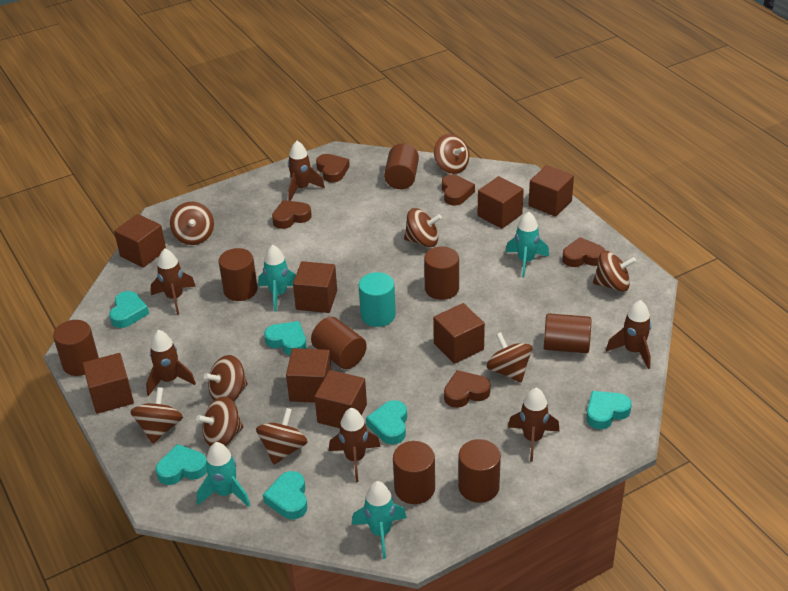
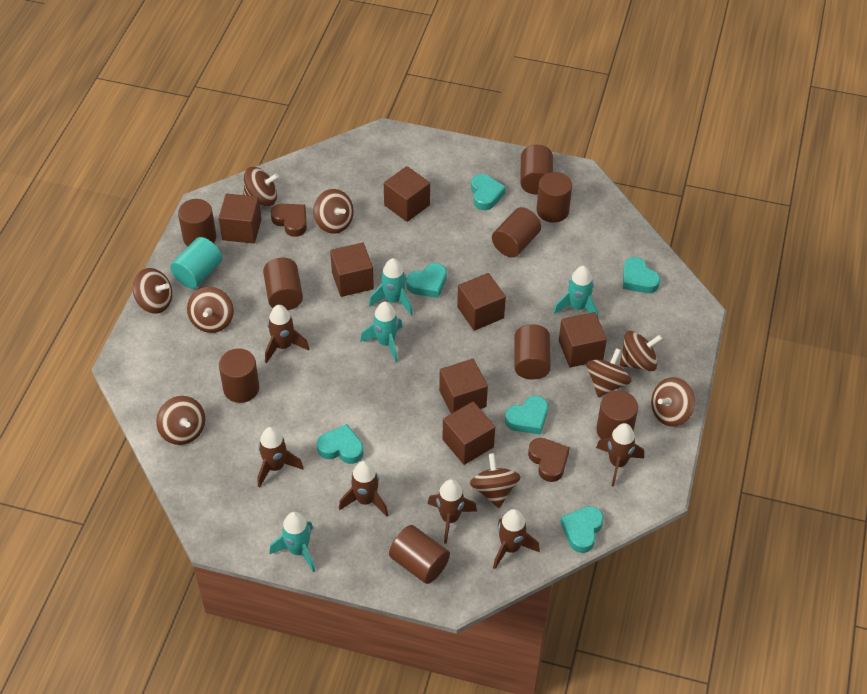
brown cube: 8 -> 7
brown cylinder: 8 -> 9
brown heart: 5 -> 2

